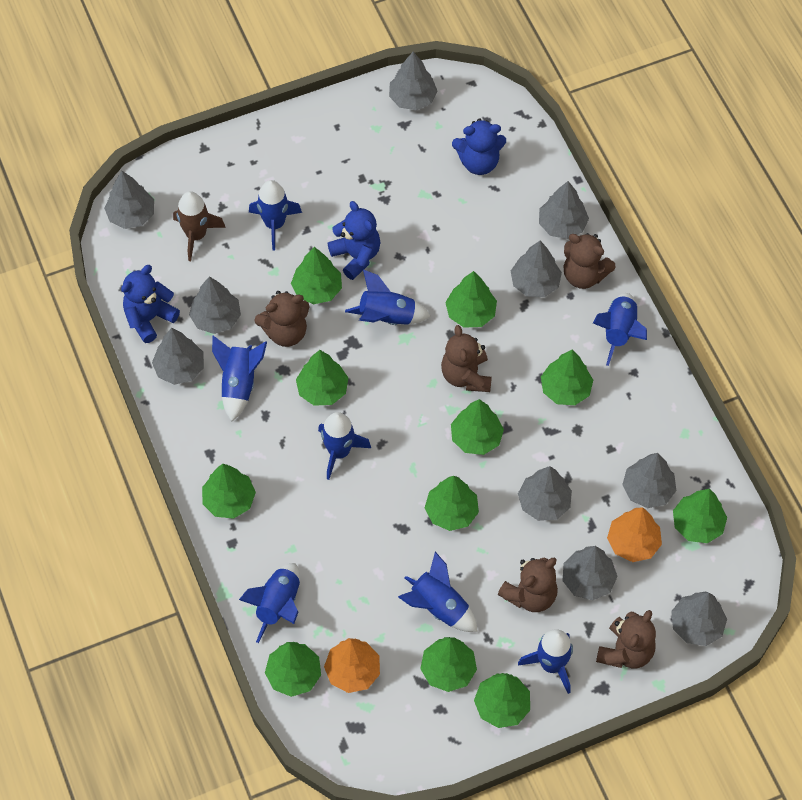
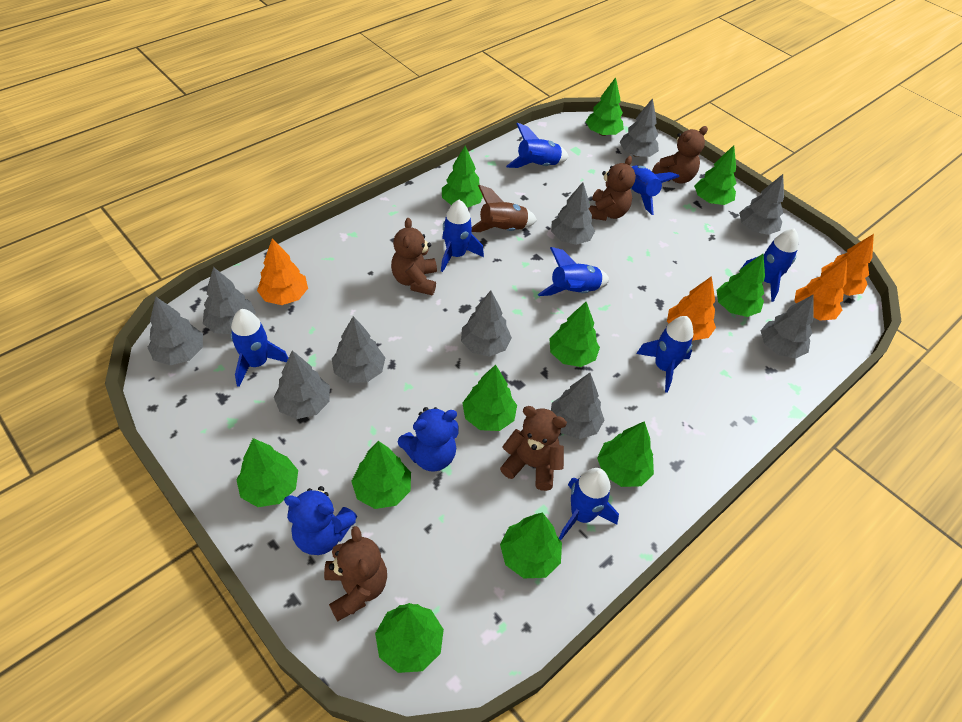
blue teddy bear: 3 -> 2
orange tree: 2 -> 4

